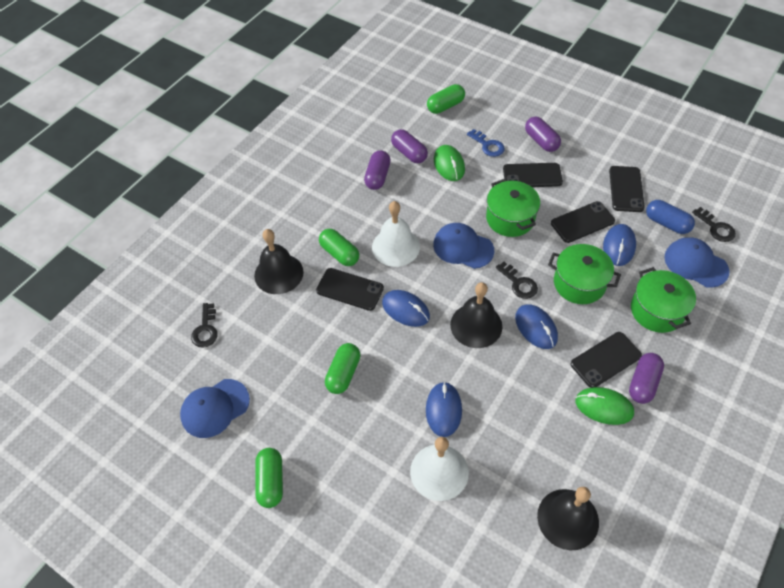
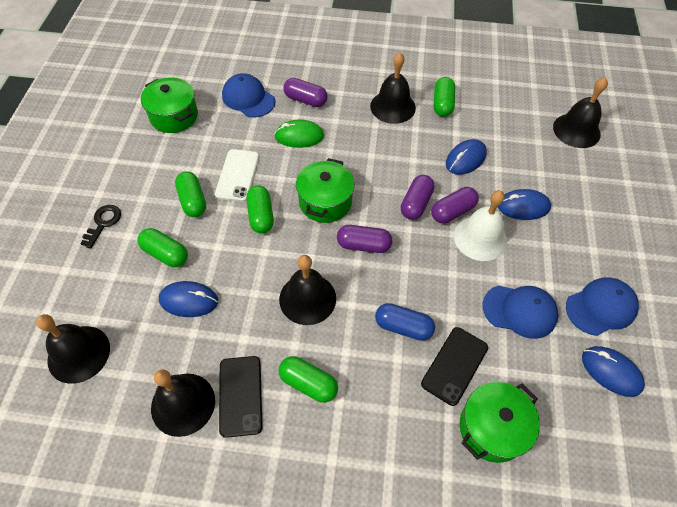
black bell: 3 -> 5
black key: 3 -> 1
black phone: 5 -> 2
blue key: 1 -> 0
green capsule: 4 -> 5
green mouse: 2 -> 1
white bell: 2 -> 1
white phone: 0 -> 1

